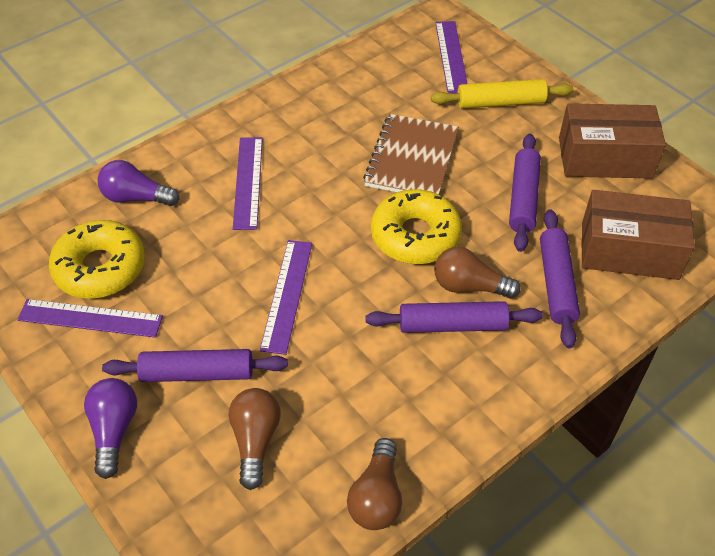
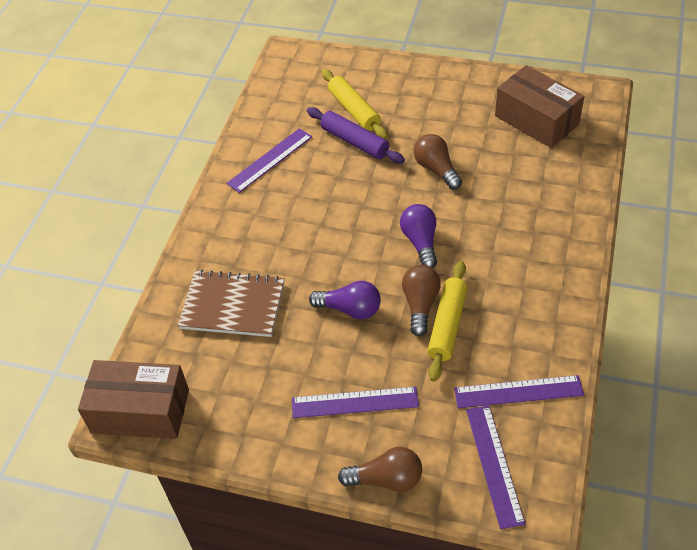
purple rolling pin: 4 -> 1
yellow donut: 2 -> 0
yellow rolling pin: 1 -> 2

